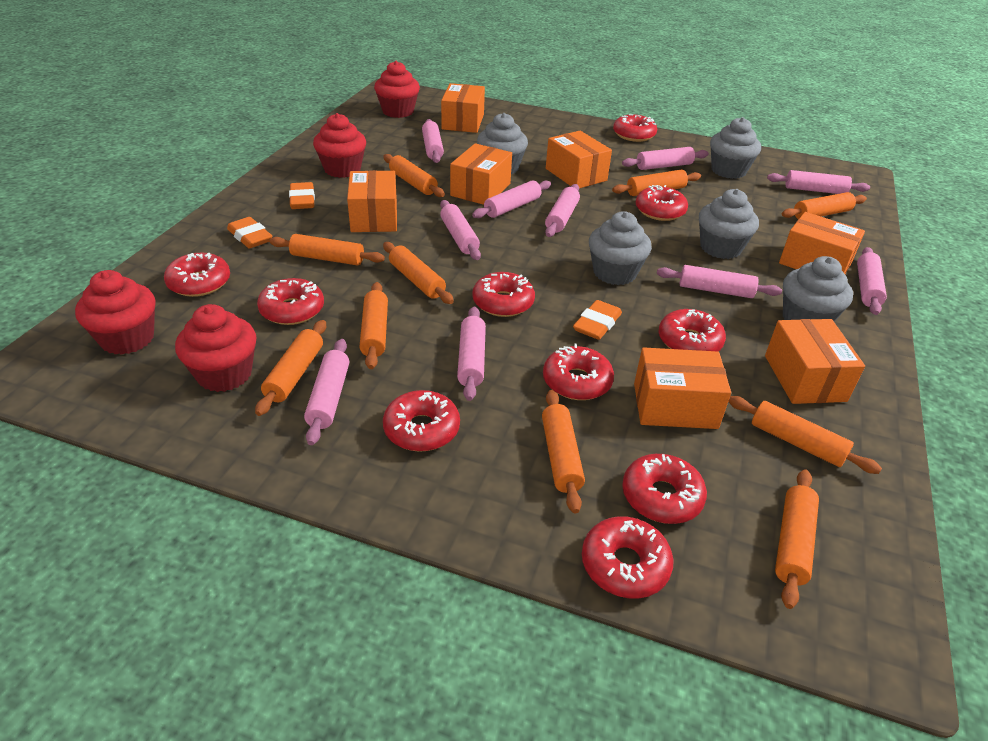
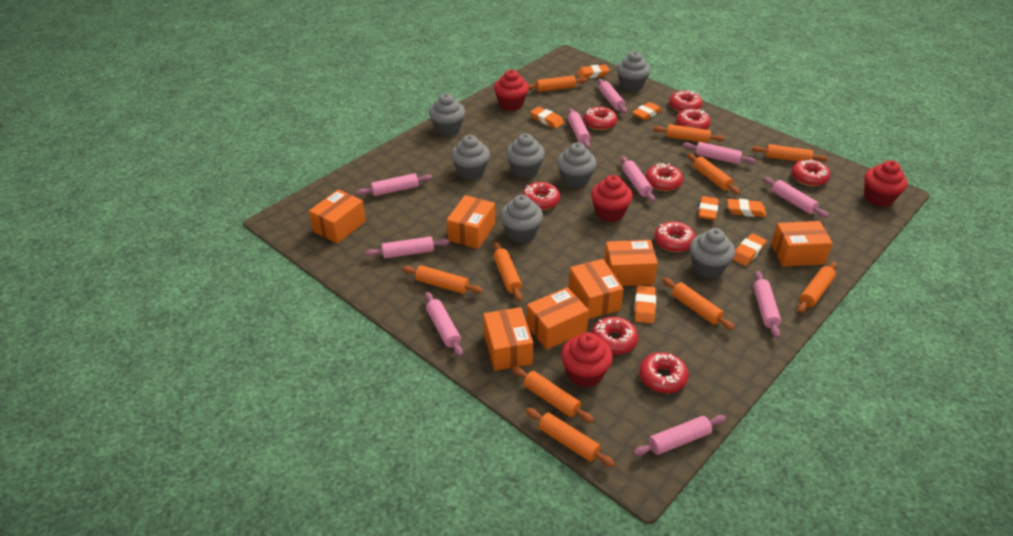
grey cupcake: 5 -> 7
orange eraser: 3 -> 7
red donut: 10 -> 9

